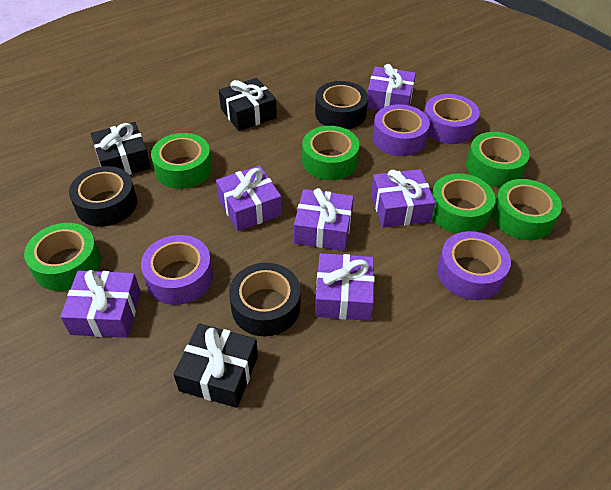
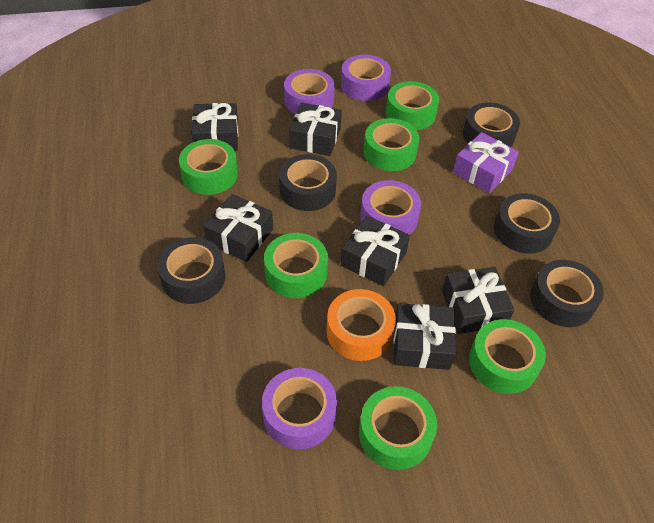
black gift: 3 -> 6
black tape: 3 -> 5
orange tape: 0 -> 1
purple gift: 6 -> 1

